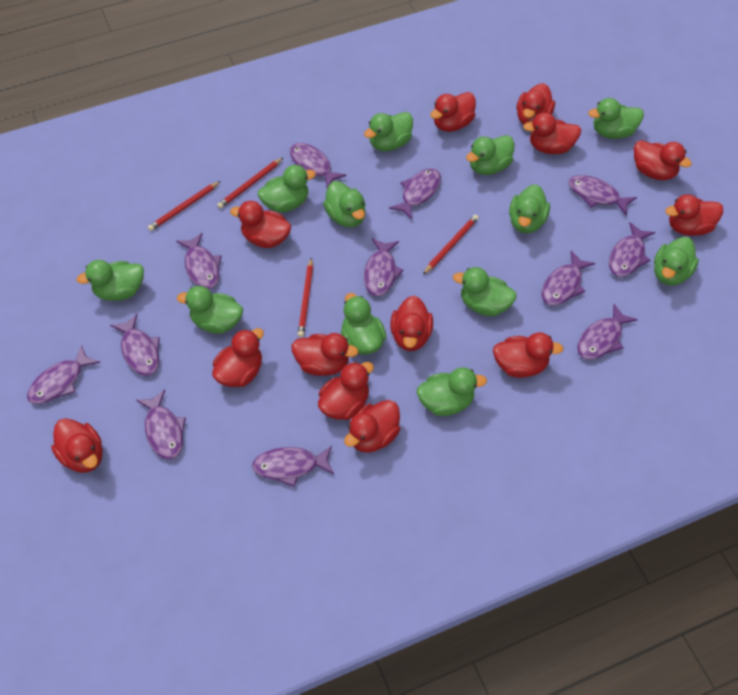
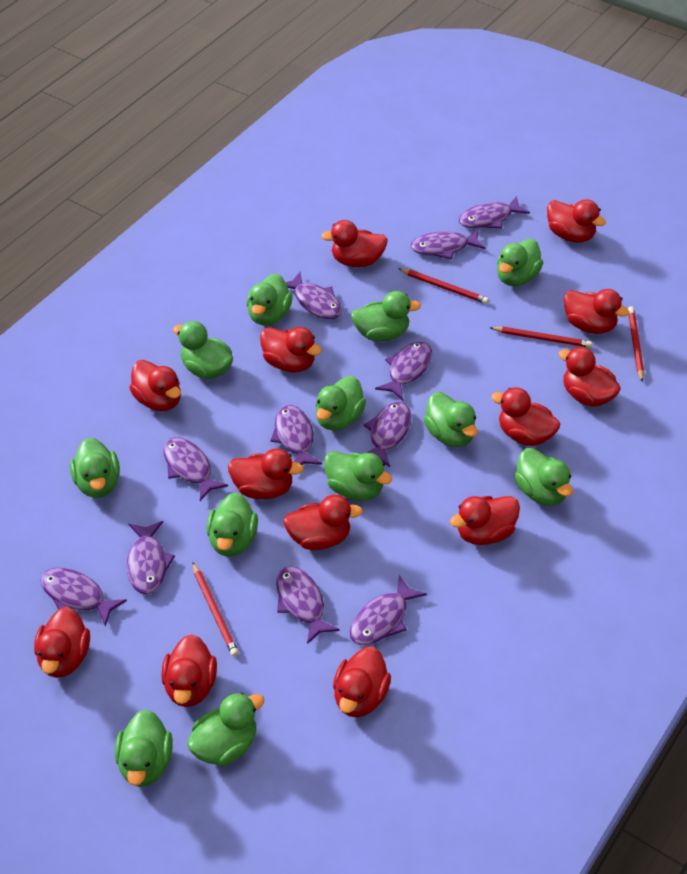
purple fish: 12 -> 11

